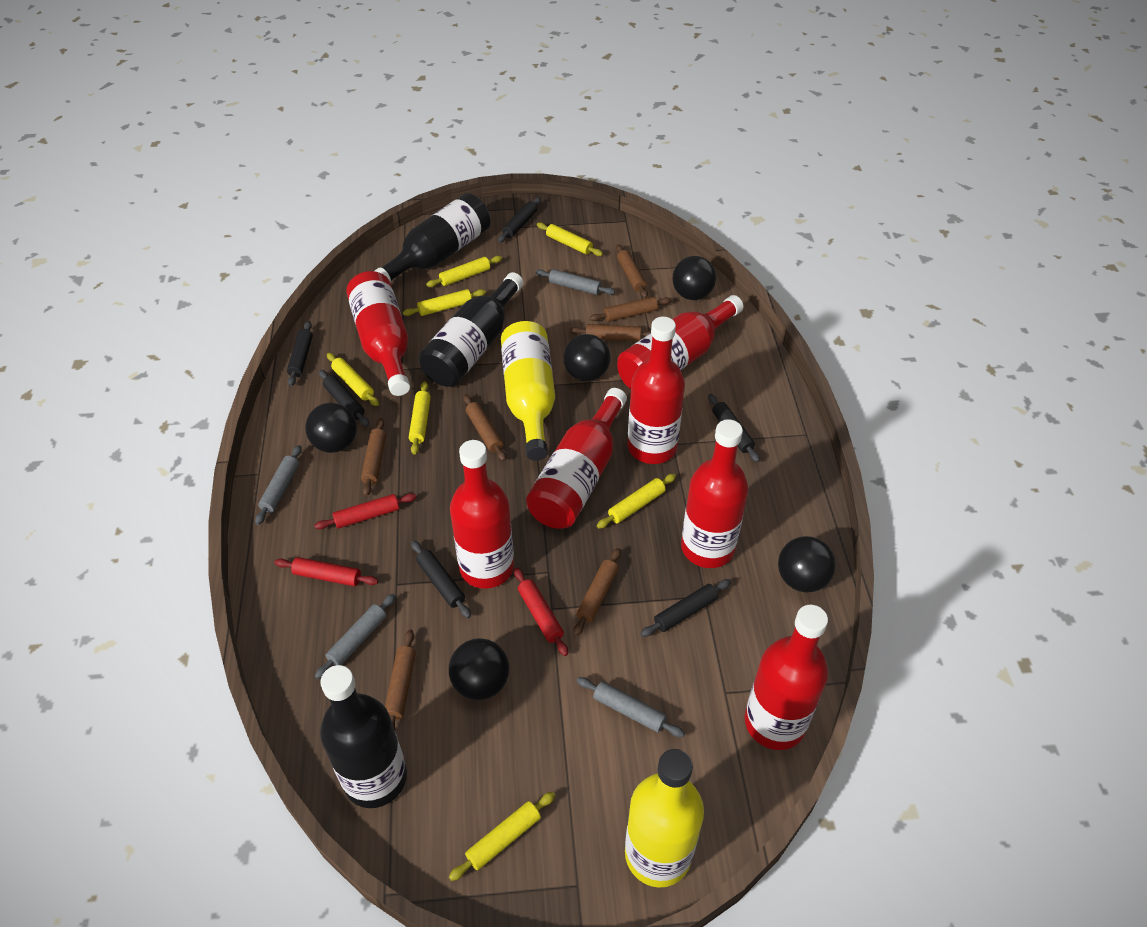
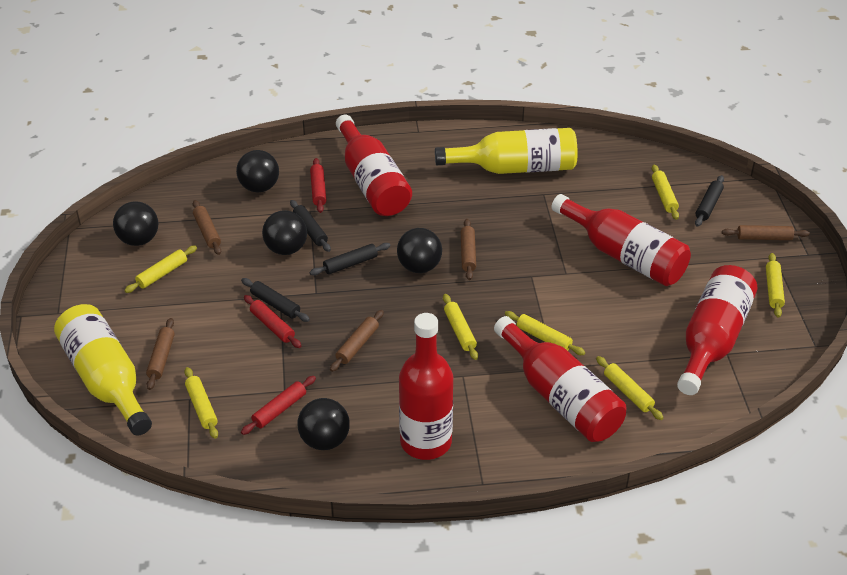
black bottle: 3 -> 0
black rolling pin: 6 -> 4
brown rolling pin: 7 -> 5
grey rolling pin: 4 -> 0
red bottle: 7 -> 5

